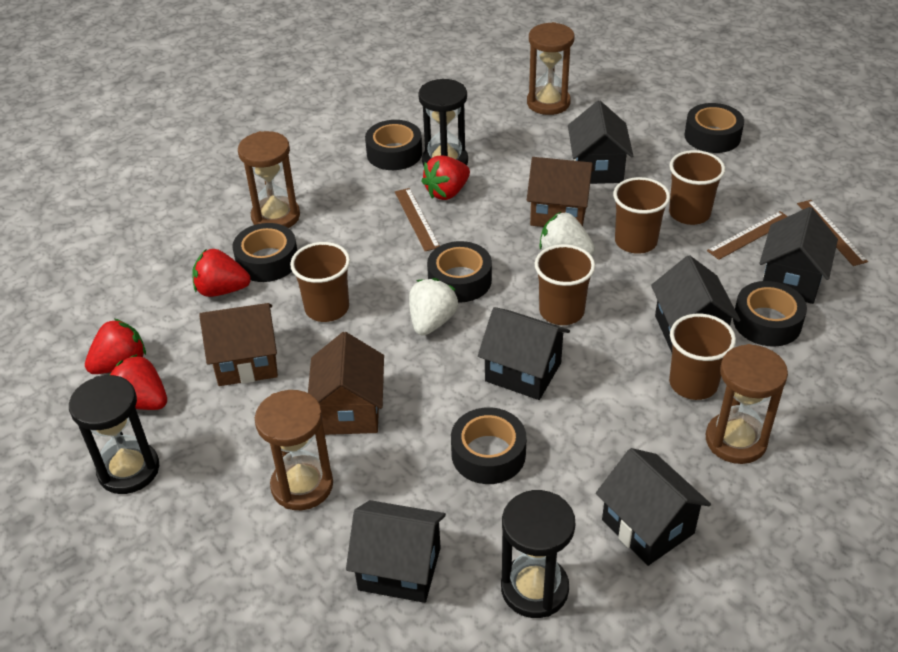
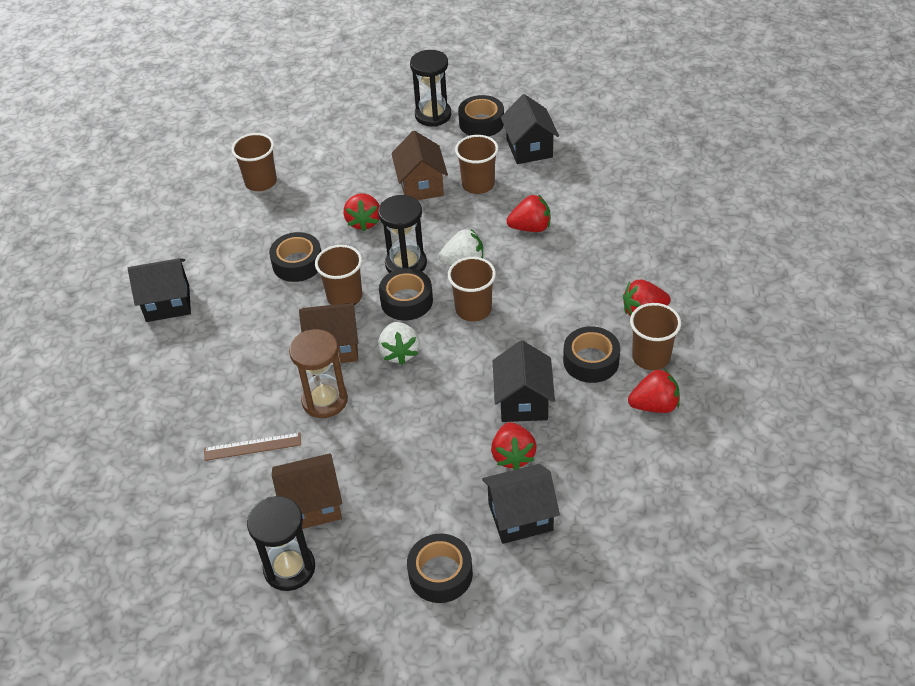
black house: 6 -> 4
black tape: 6 -> 5
brown hourglass: 4 -> 1
brown ruler: 3 -> 1
red strawberry: 4 -> 5

